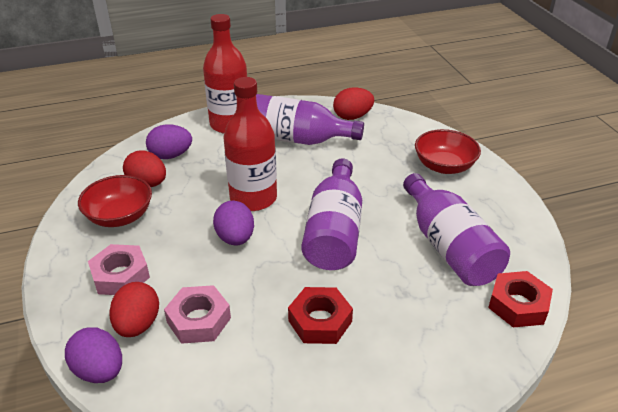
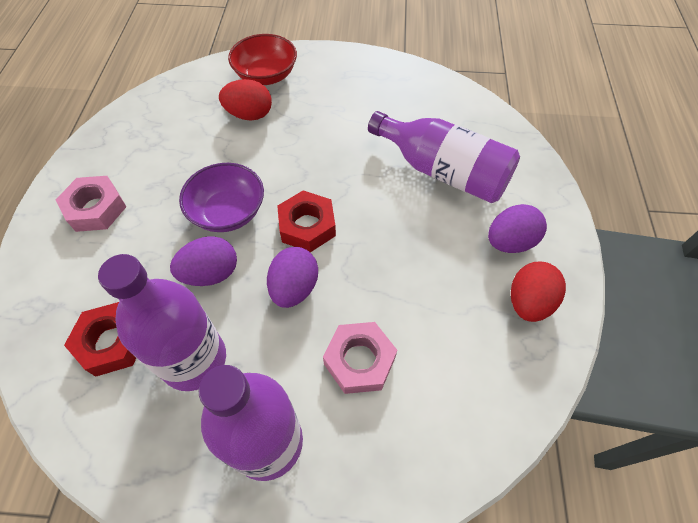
purple bowl: 0 -> 1
red bottle: 2 -> 0
red bowl: 2 -> 1
red egg: 3 -> 2

